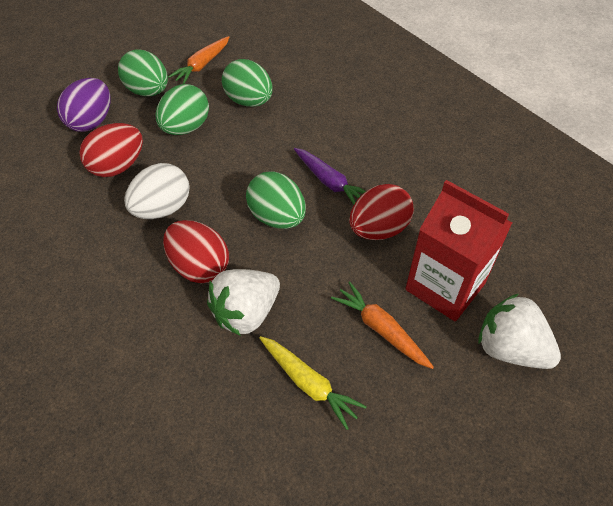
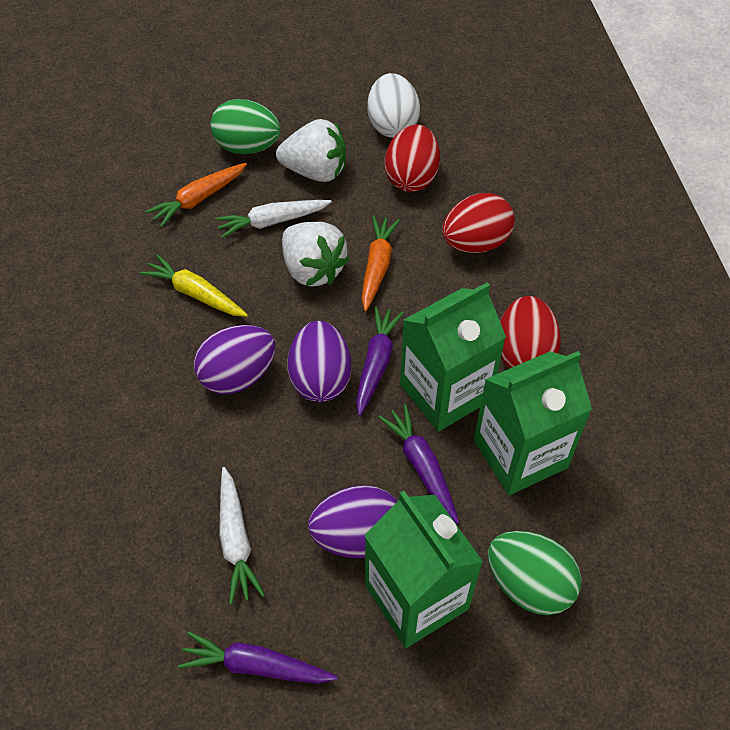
green carton: 0 -> 3
green egg: 4 -> 2
purple carrot: 1 -> 3
purple egg: 1 -> 3
red carton: 1 -> 0
white carrot: 0 -> 2

